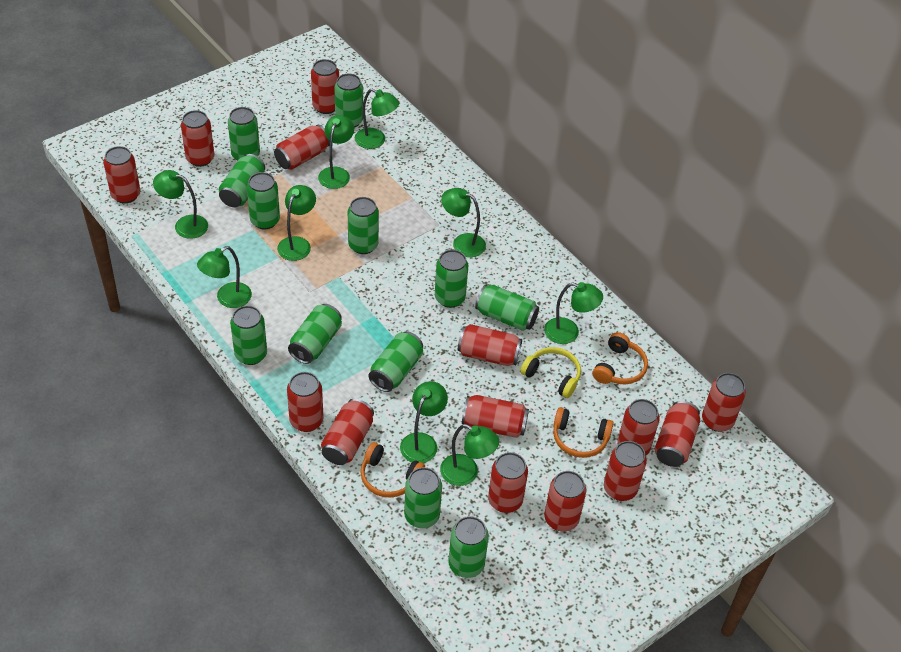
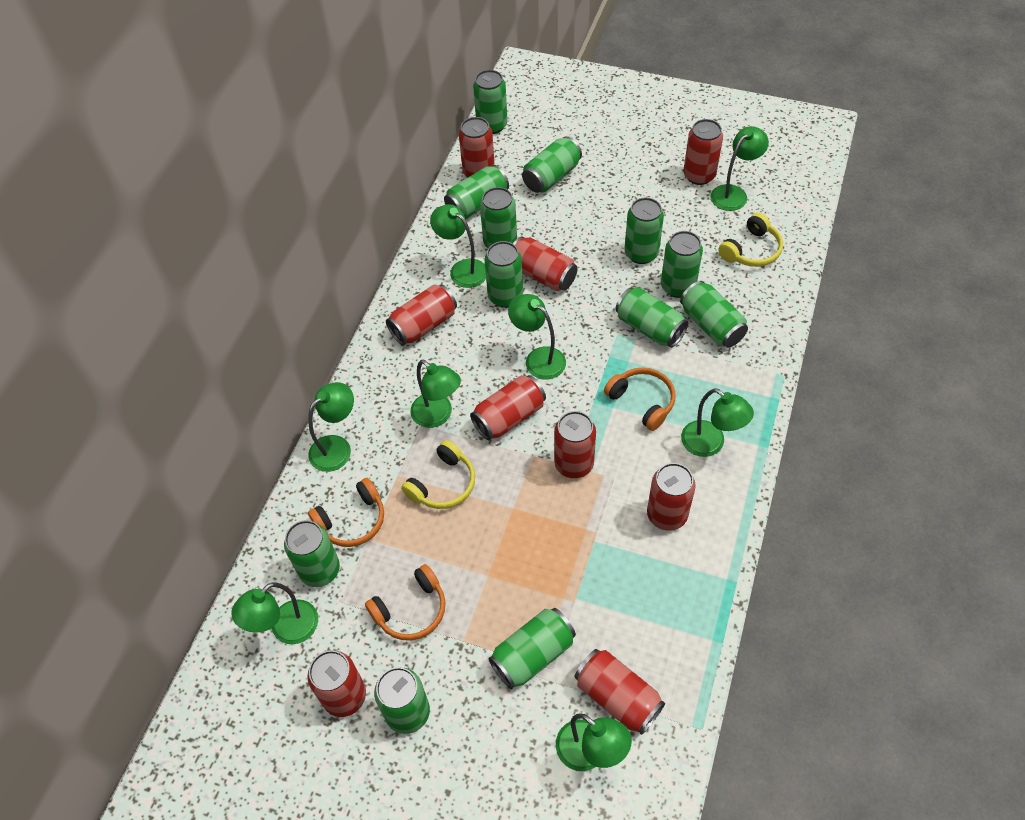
green lamp: 9 -> 8
red can: 14 -> 9
yellow headphones: 1 -> 2

